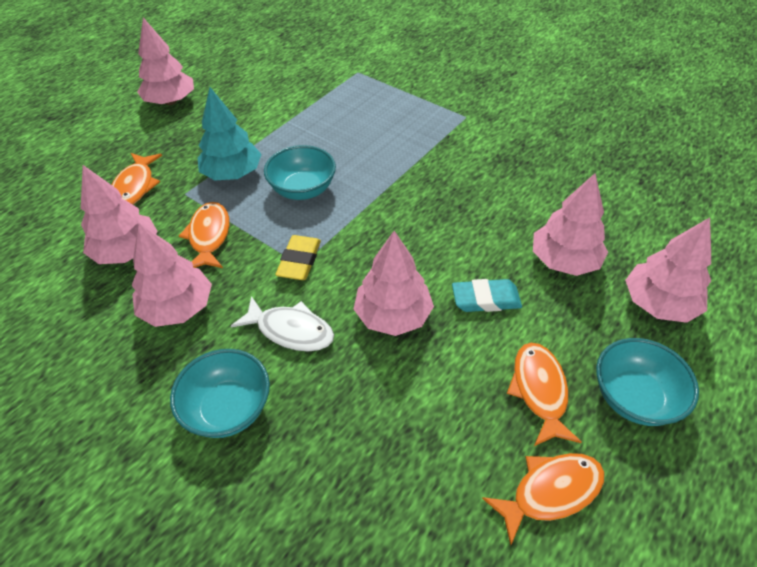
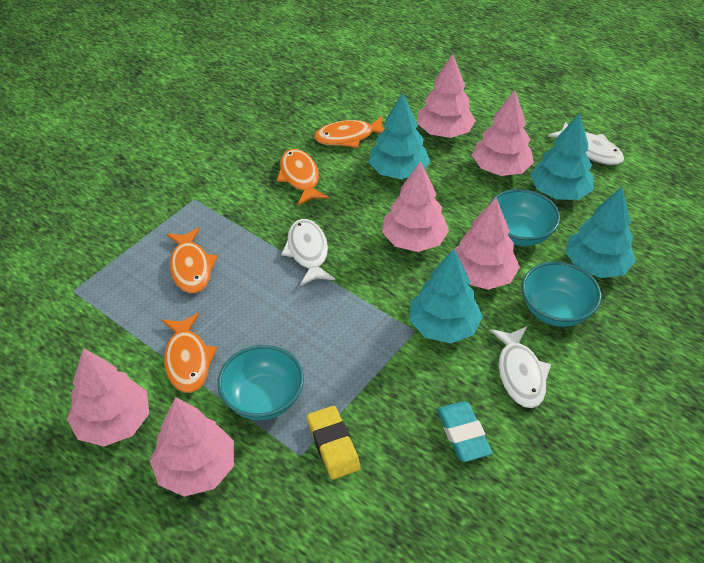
turquoise tree: 1 -> 4
white fish: 1 -> 3

